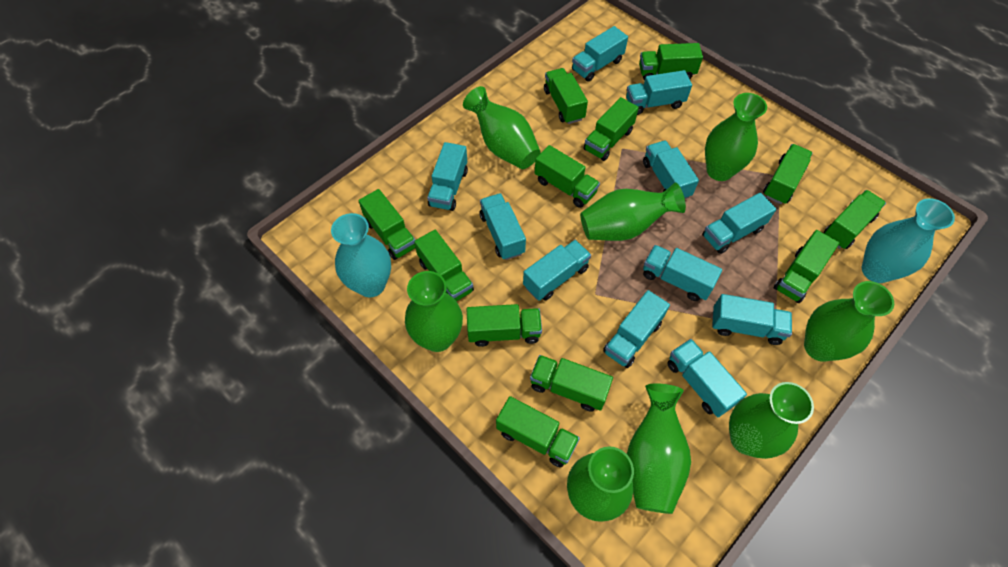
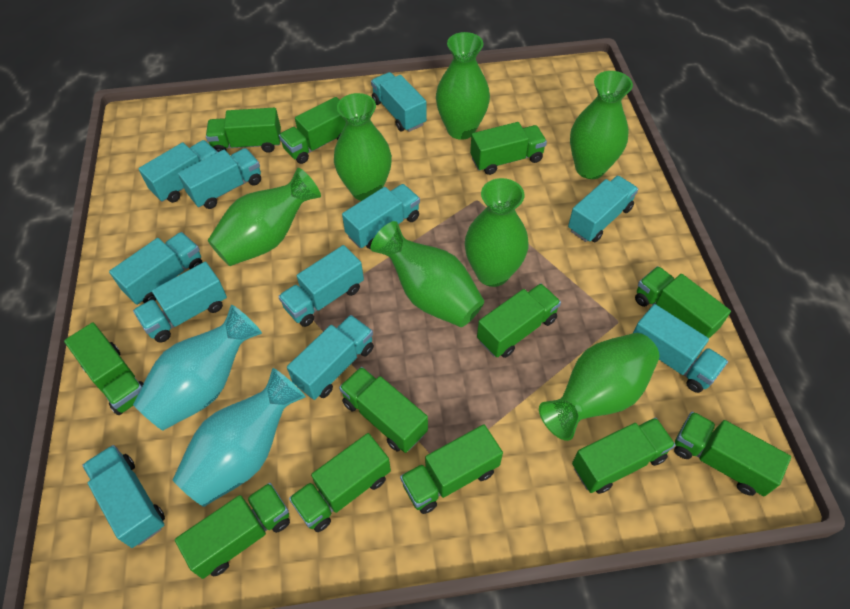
green vase: 8 -> 7

